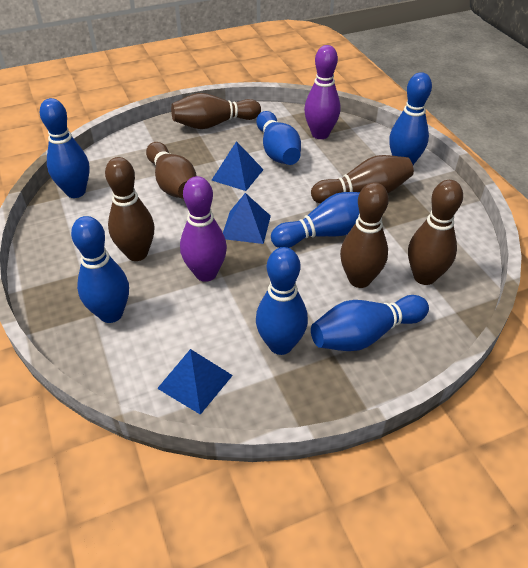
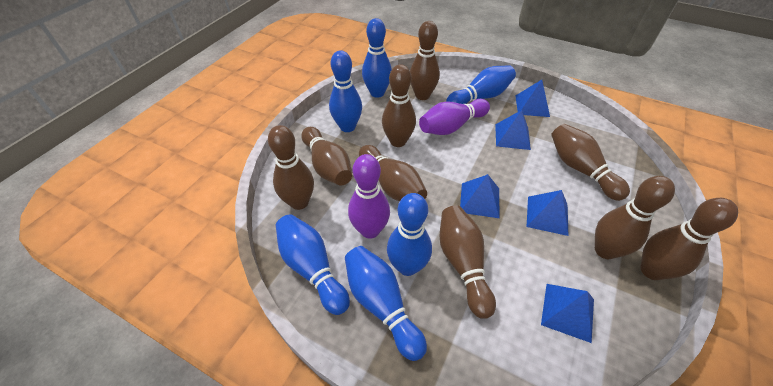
blue bowling pin: 7 -> 6
blue pyramid: 3 -> 5
brown bowling pin: 6 -> 9

